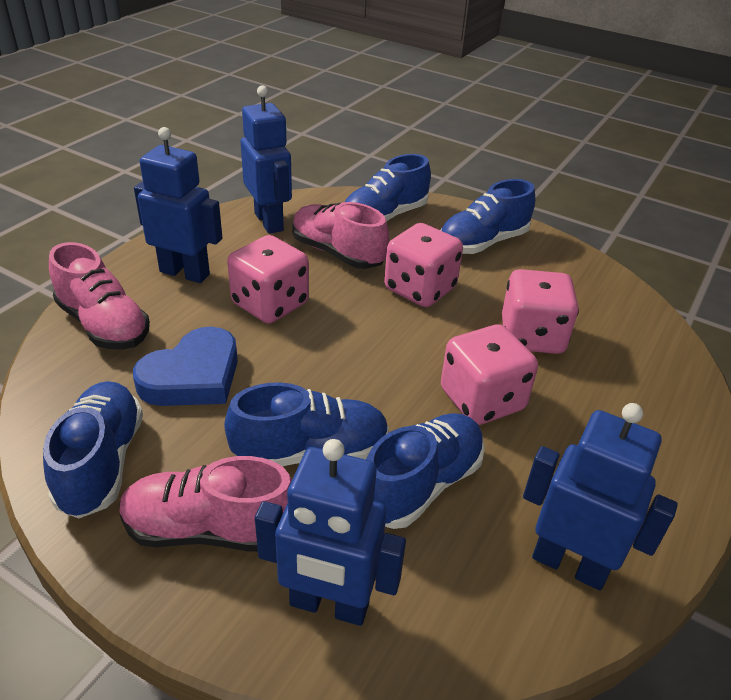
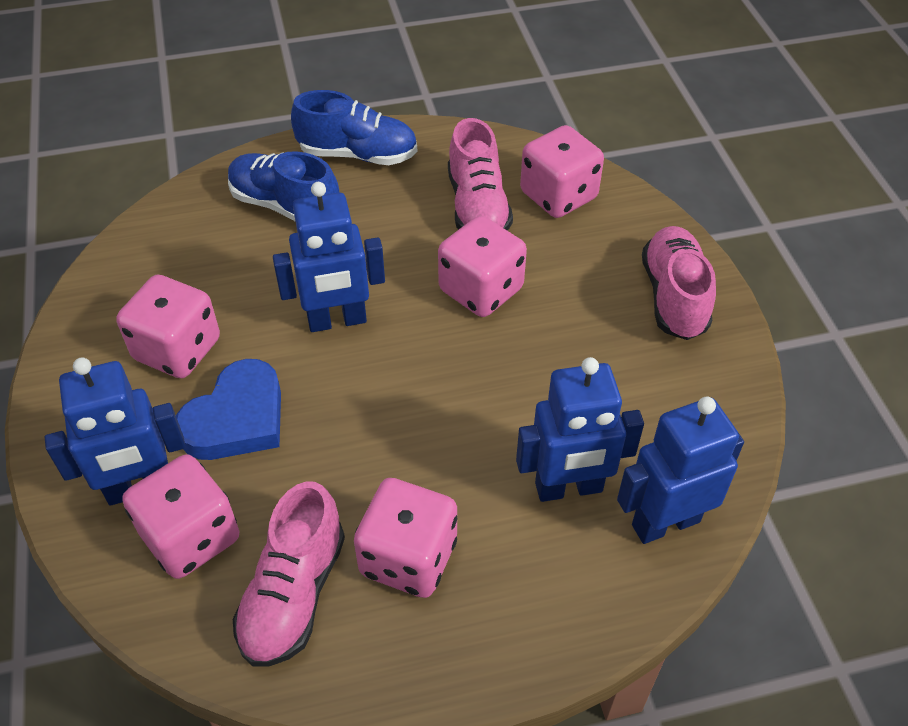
blue shoe: 5 -> 2
pink dice: 4 -> 5

